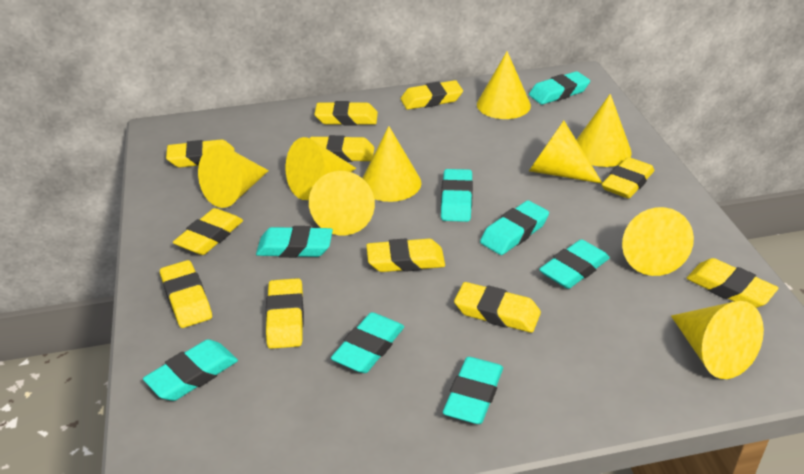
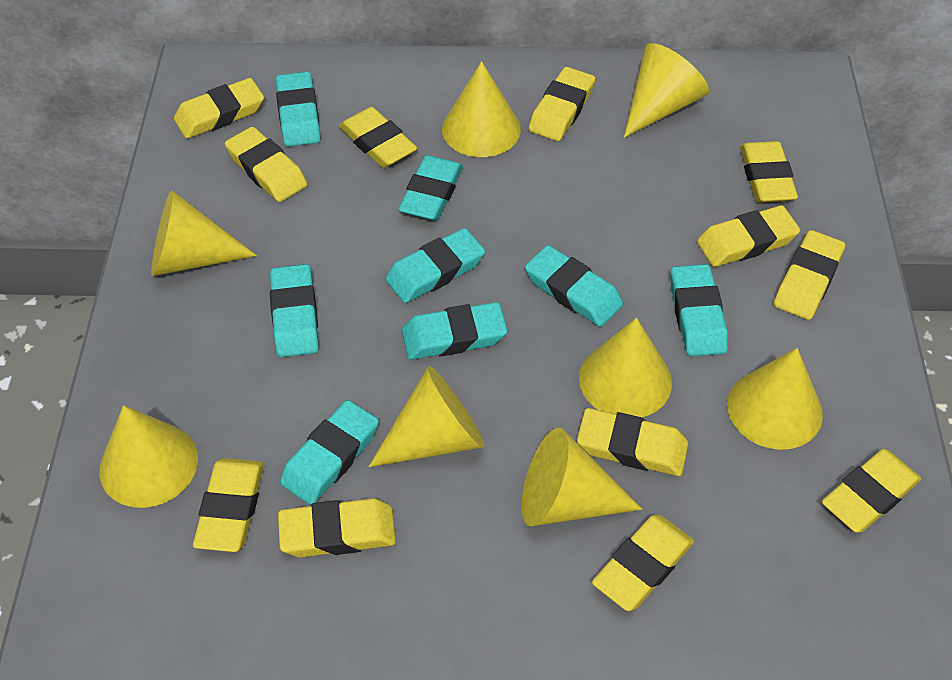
yellow cone: 9 -> 8
yellow eraser: 11 -> 12

